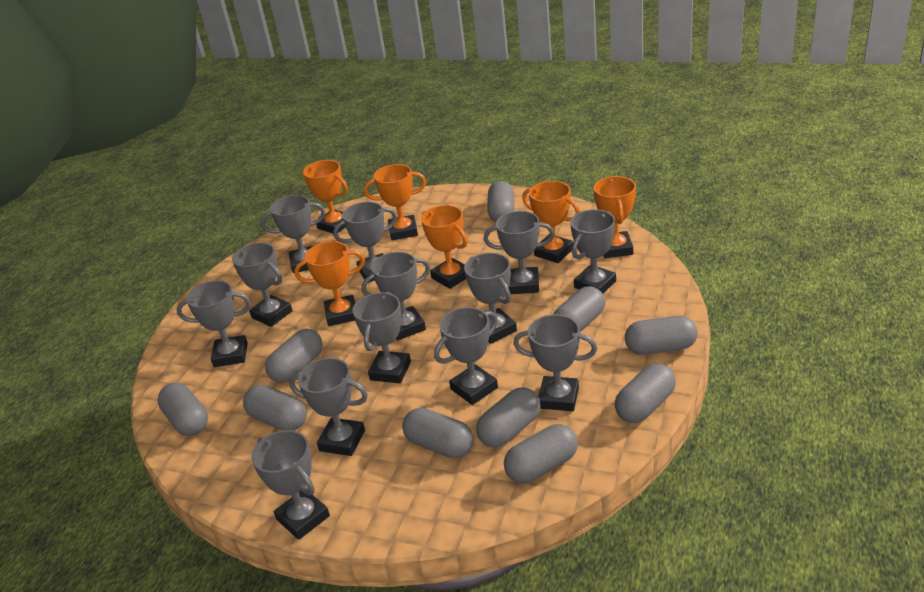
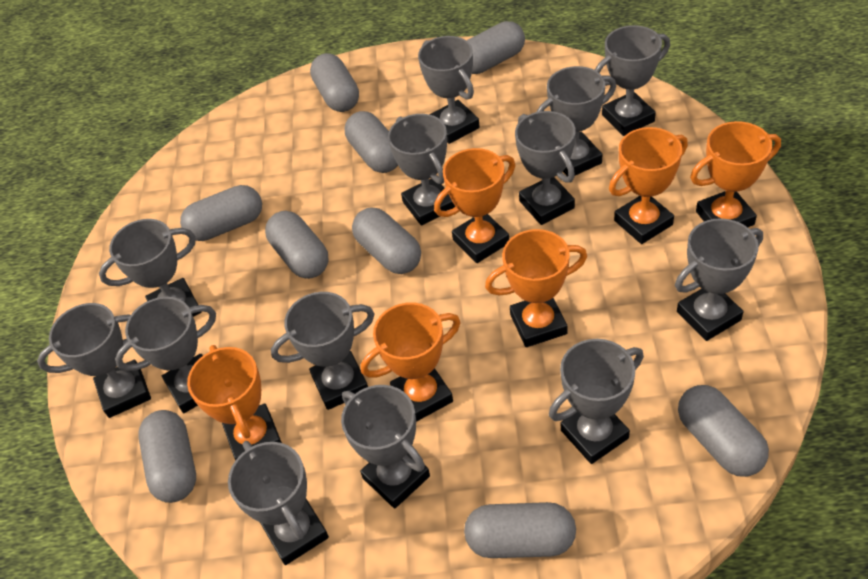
grey capsule: 10 -> 9

